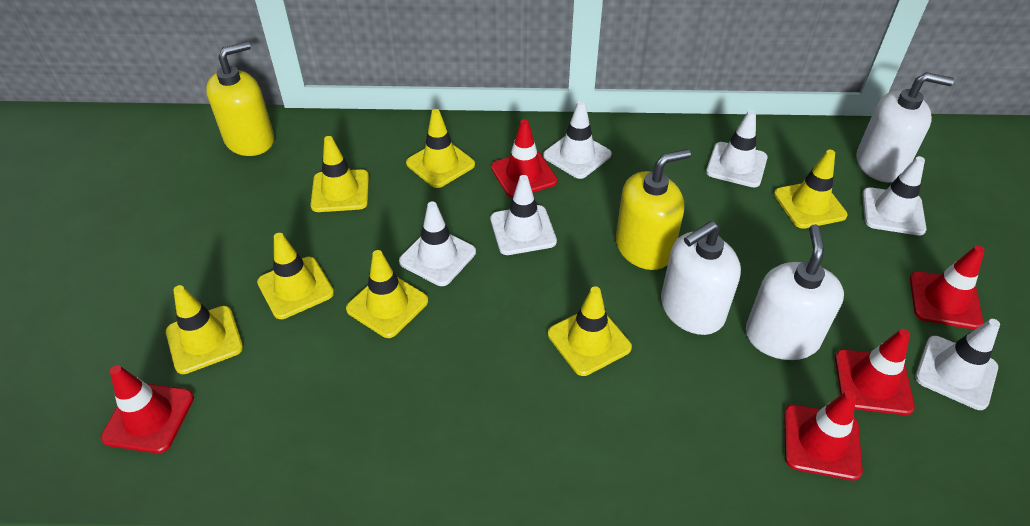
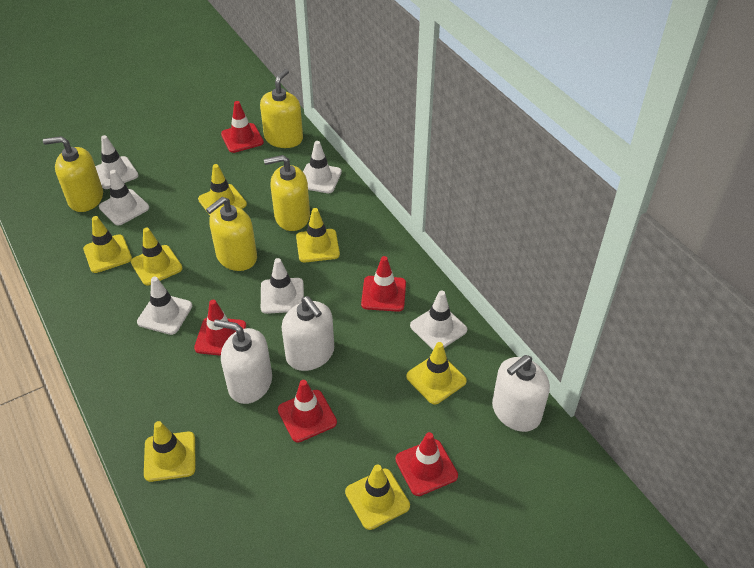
yellow soap dispenser: 2 -> 4

